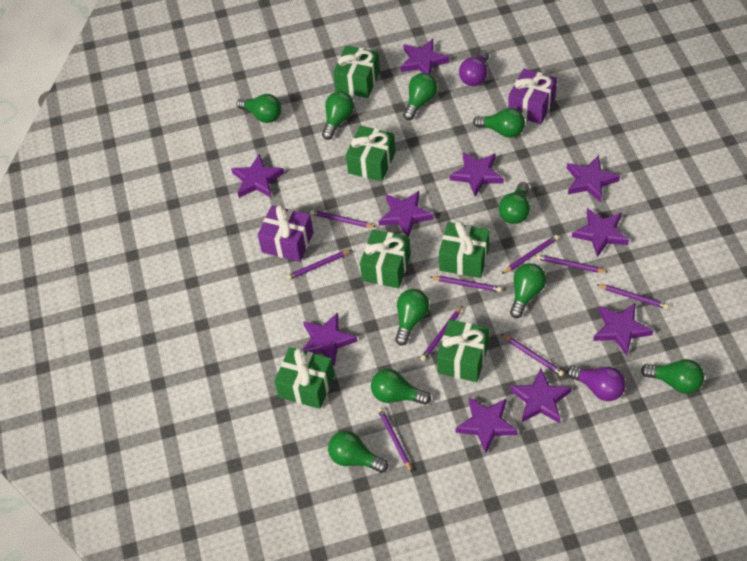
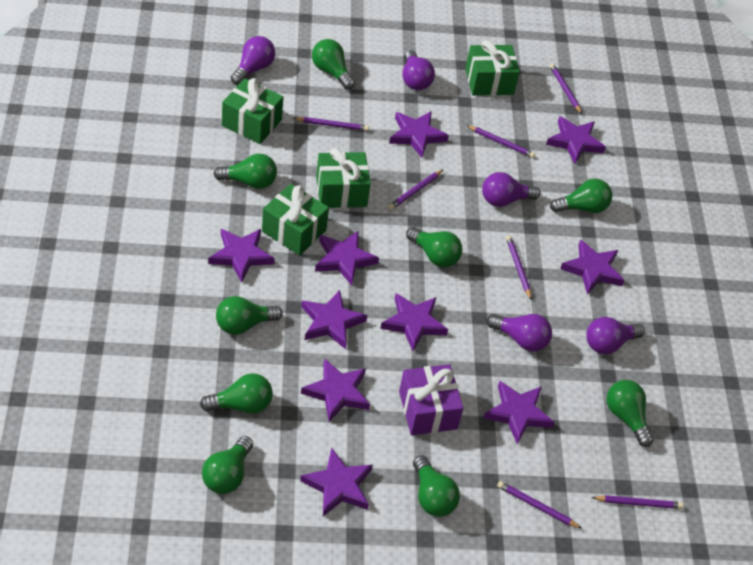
green gift: 6 -> 4
green light bulb: 10 -> 9
purple gift: 2 -> 1
purple light bulb: 2 -> 5
purple pencil: 9 -> 7

